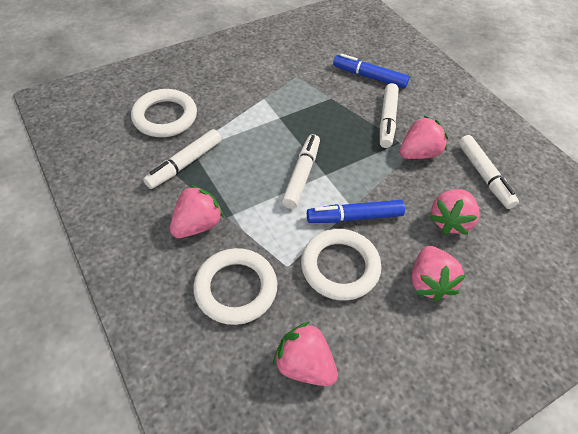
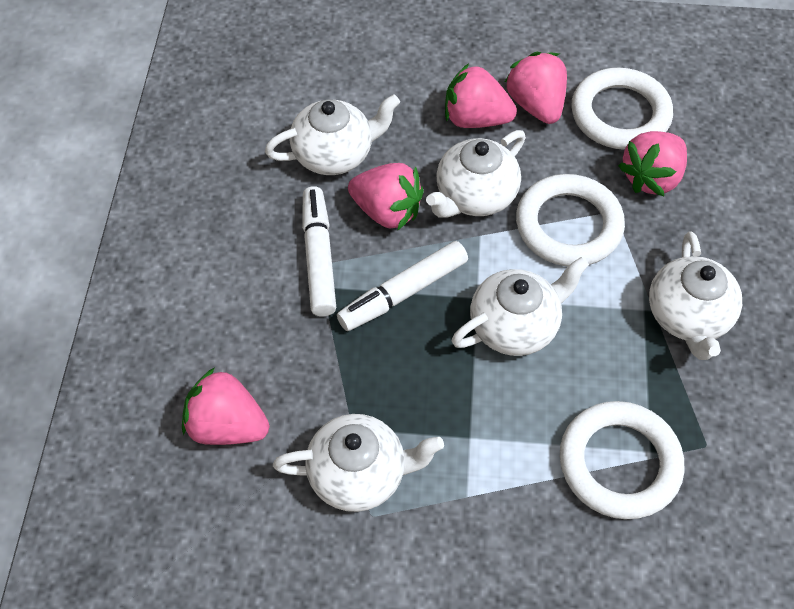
blue marker: 2 -> 0
white marker: 4 -> 2
white teapot: 0 -> 5

